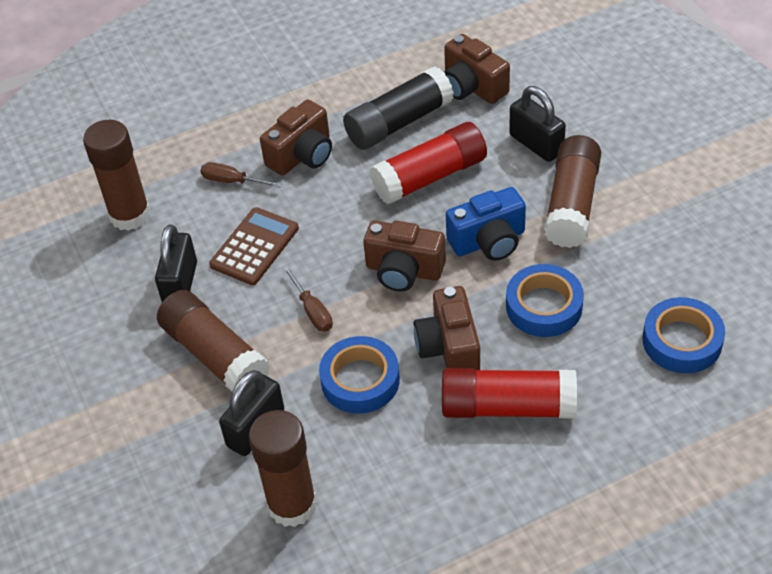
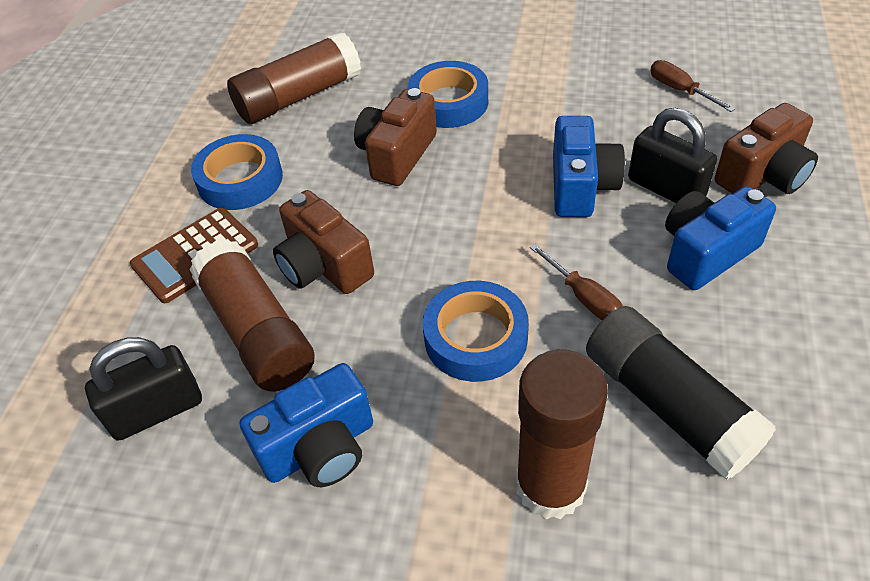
black padlock: 3 -> 2
blue camera: 1 -> 3
brown camera: 4 -> 3
brown glue stick: 4 -> 3
red glue stick: 2 -> 0

